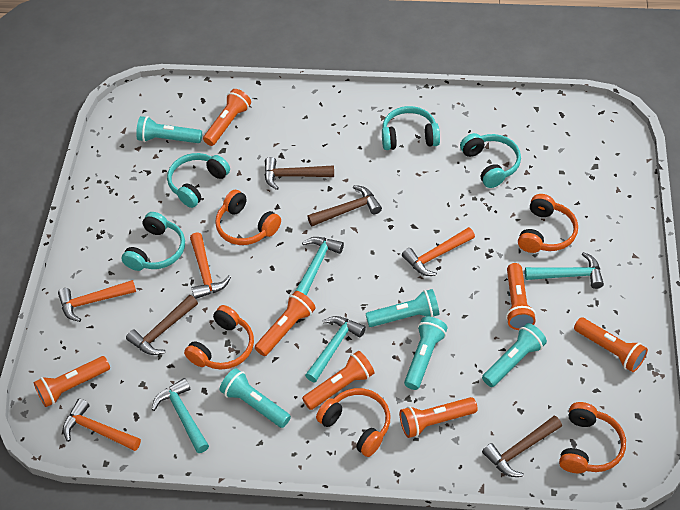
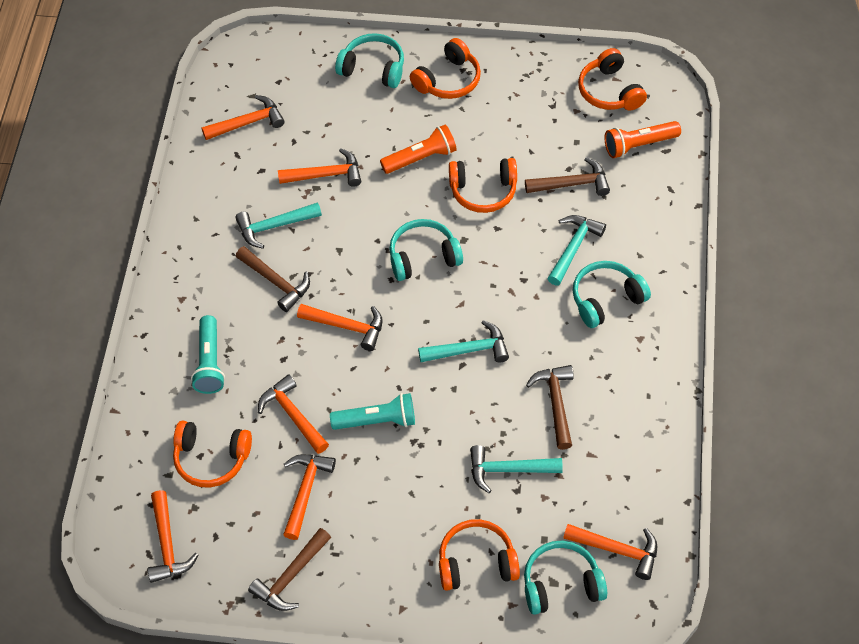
orange flashlight: 7 -> 2
orange hammer: 4 -> 7
turquoise flashlight: 5 -> 2

